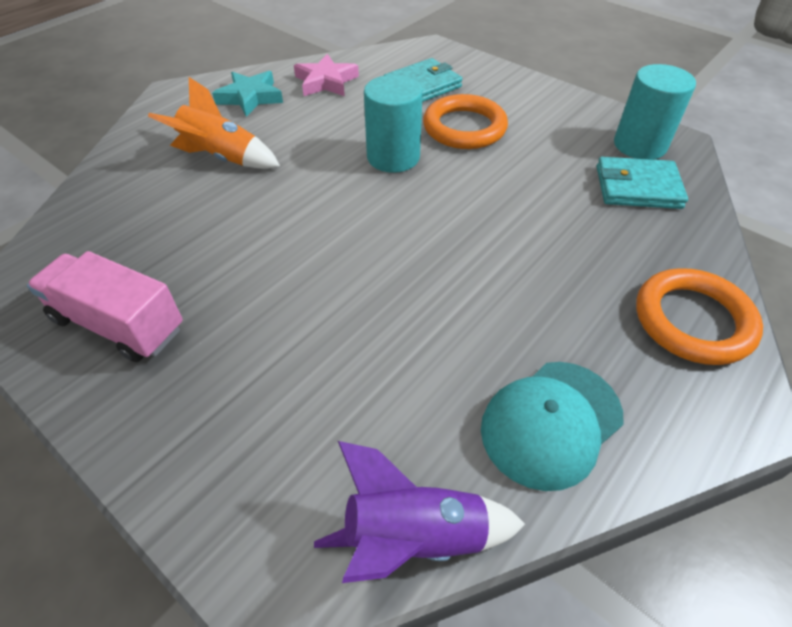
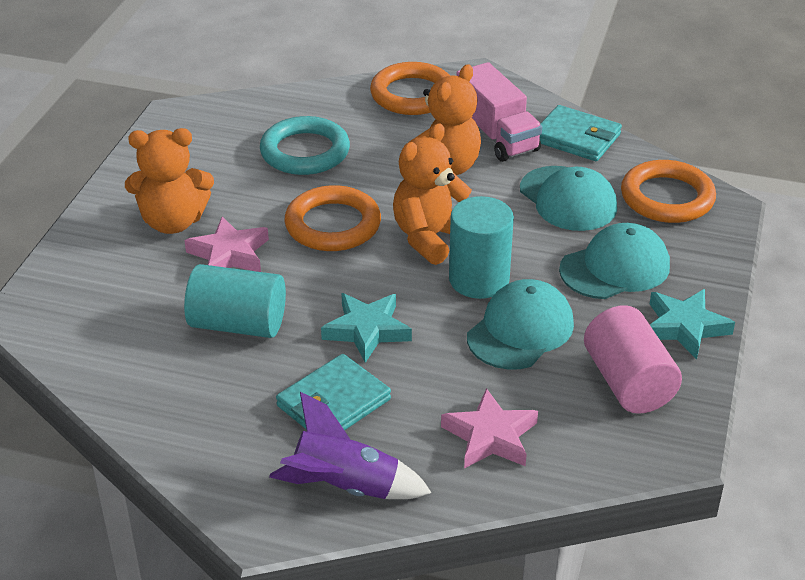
orange ring: 2 -> 3
orange rocket: 1 -> 0
orange teddy bear: 0 -> 3
pink cylinder: 0 -> 1
pink star: 1 -> 2
turquoise cap: 1 -> 3
turquoise ring: 0 -> 1
turquoise star: 1 -> 2

